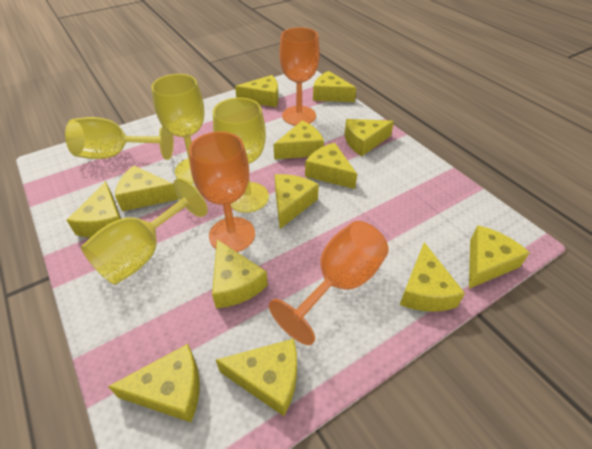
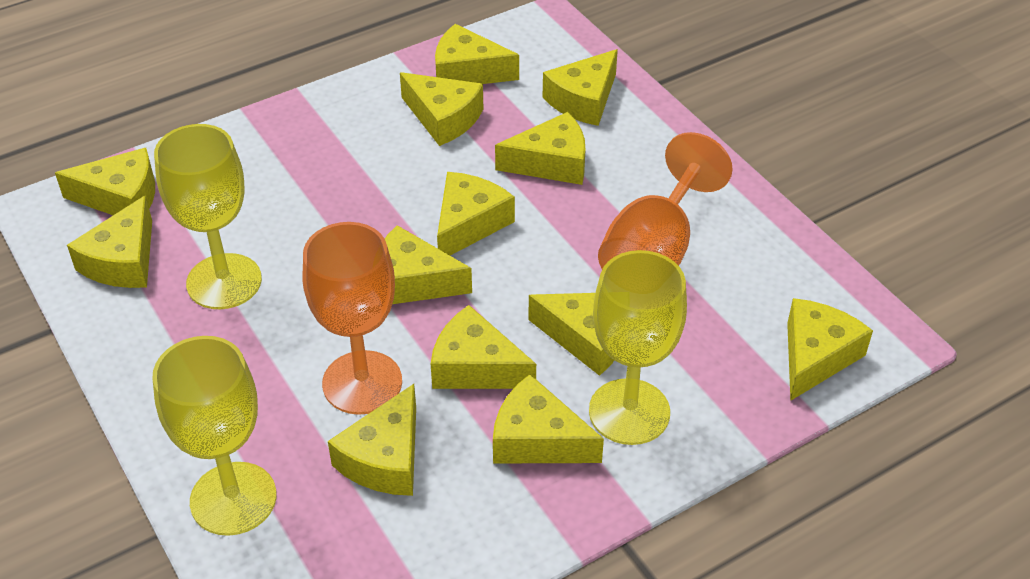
orange goblet: 3 -> 2
yellow goblet: 4 -> 3

